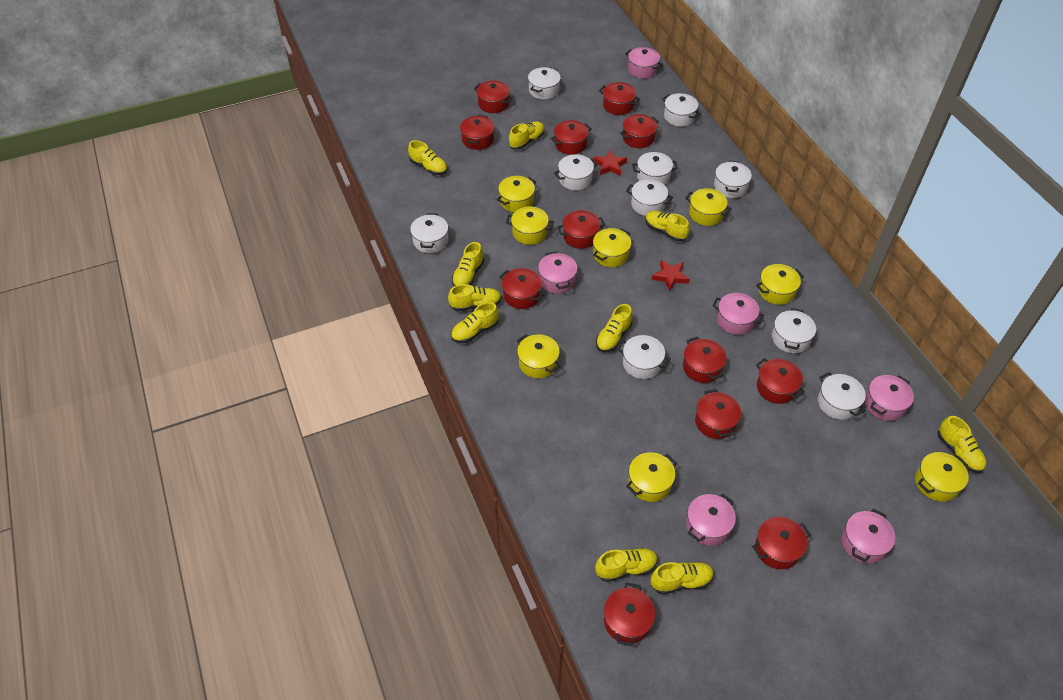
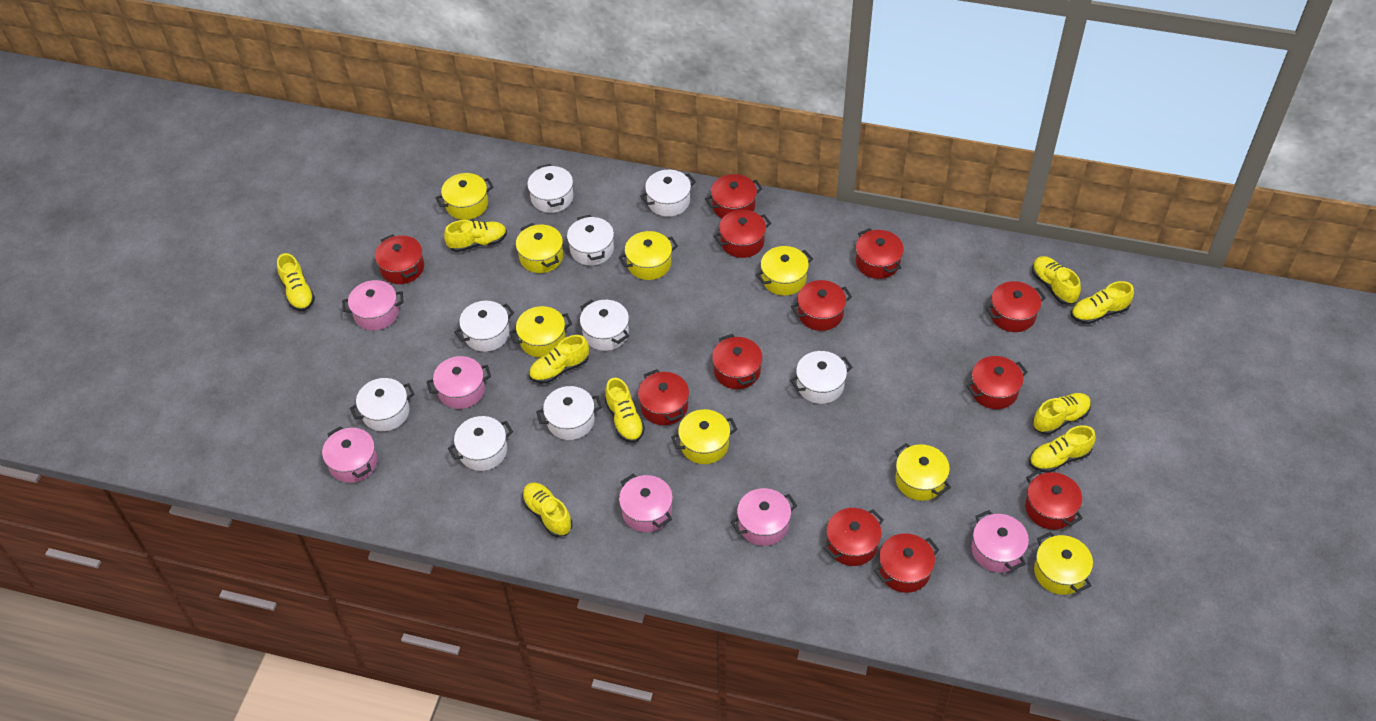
red star: 2 -> 0
white pot: 10 -> 9
yellow shoe: 10 -> 9

